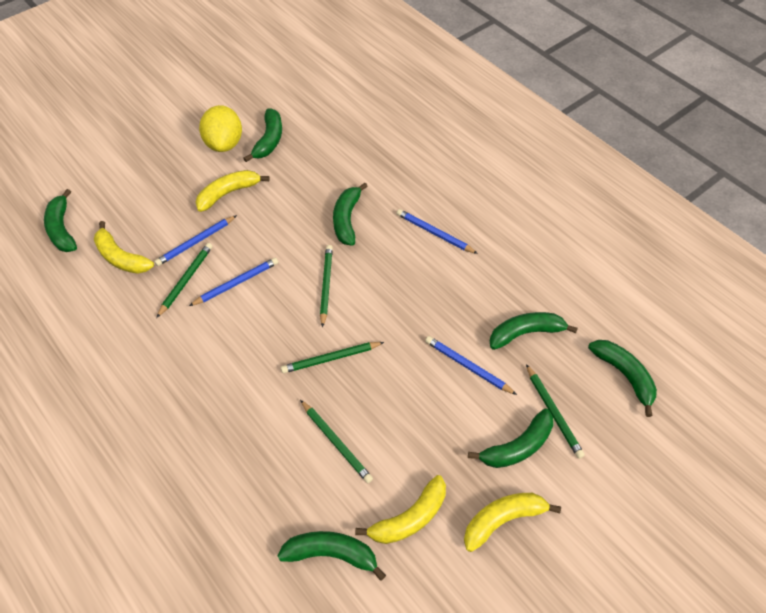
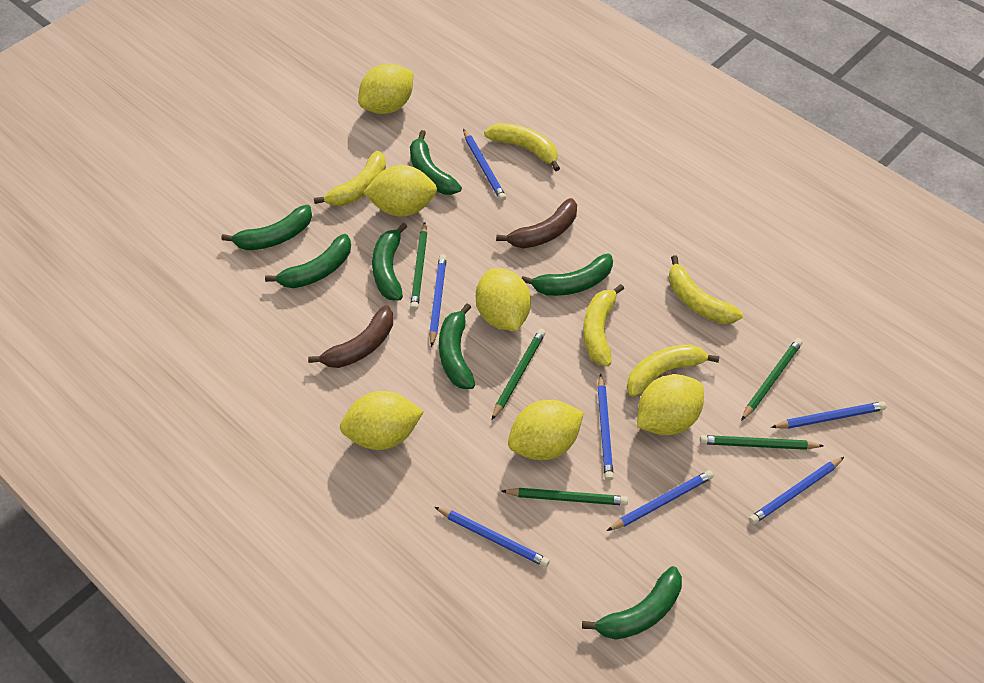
blue pencil: 4 -> 7
brown banana: 0 -> 2
yellow banana: 4 -> 5
yellow lemon: 1 -> 6

